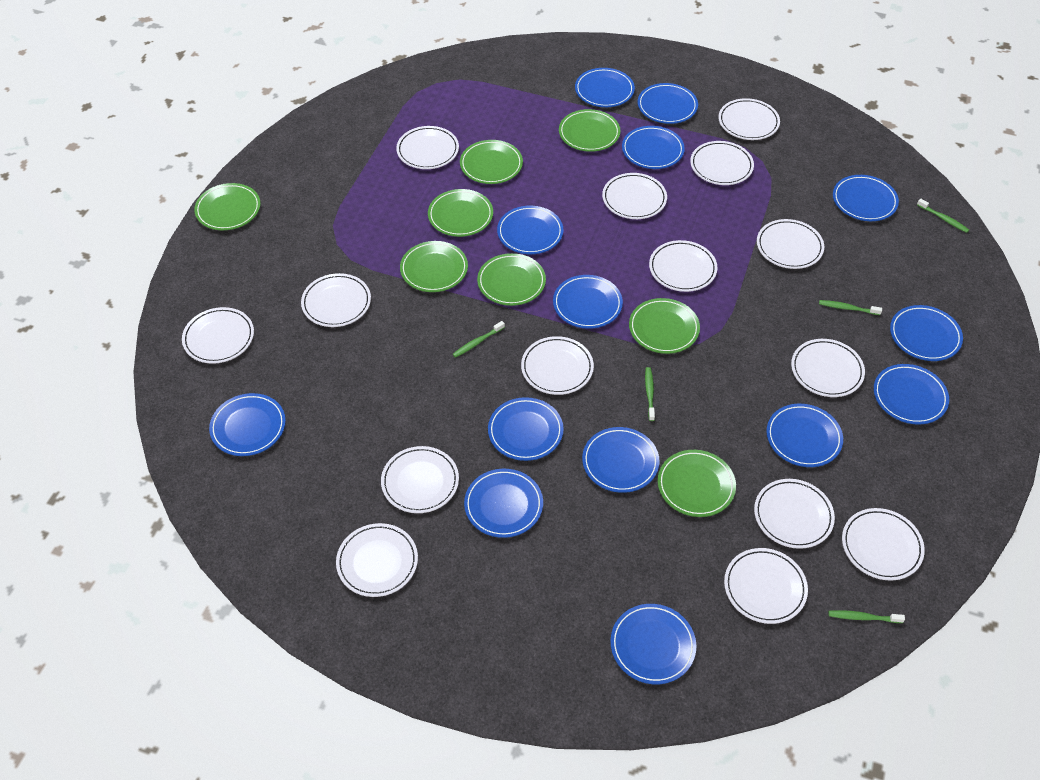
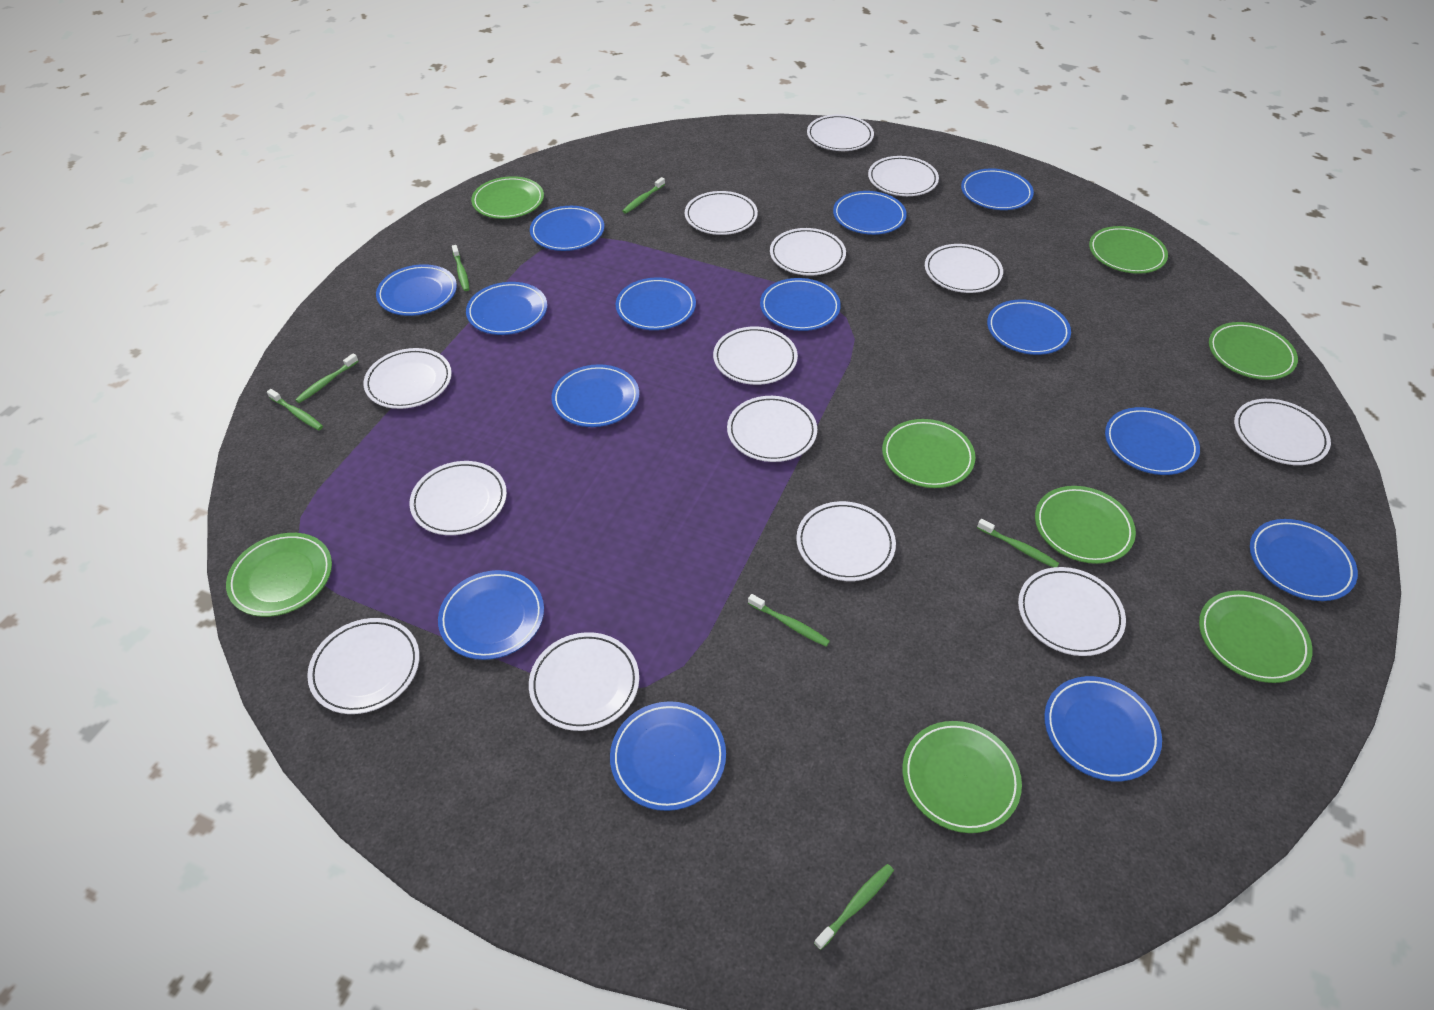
green toothbrush: 5 -> 7
white plate: 15 -> 14

